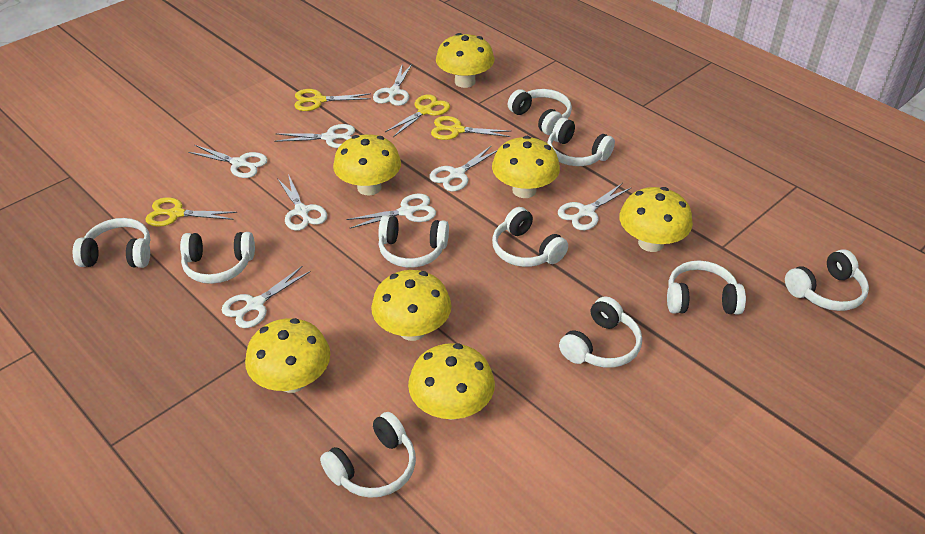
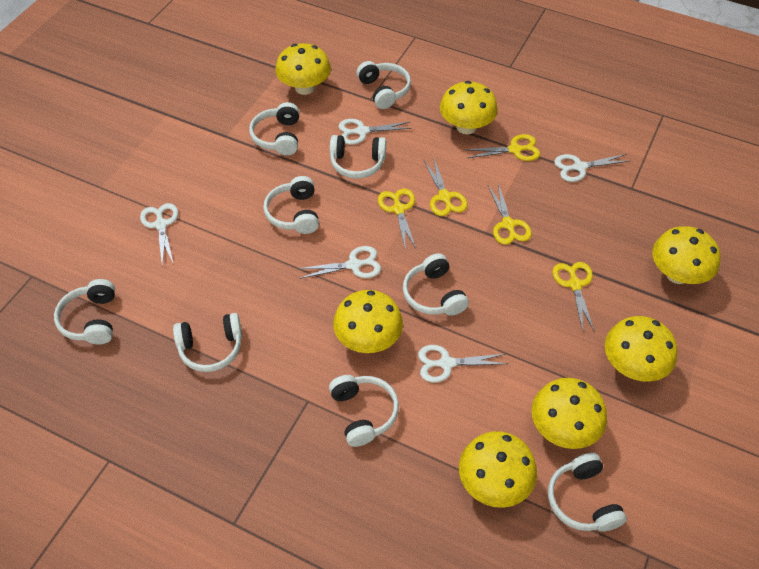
white headphones: 10 -> 9
white scissors: 8 -> 5
yellow scissors: 4 -> 5

